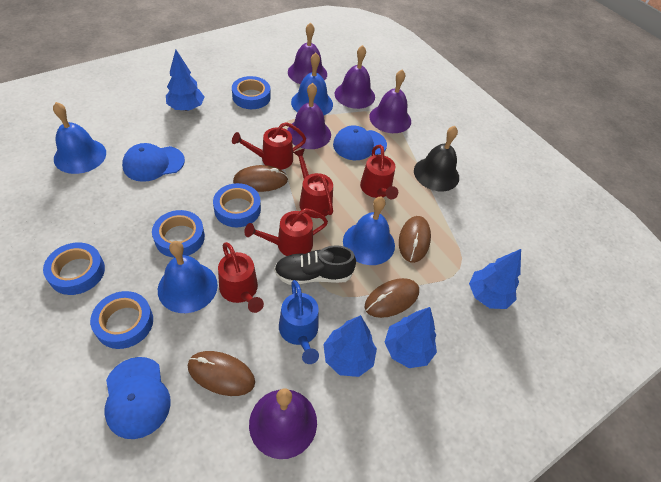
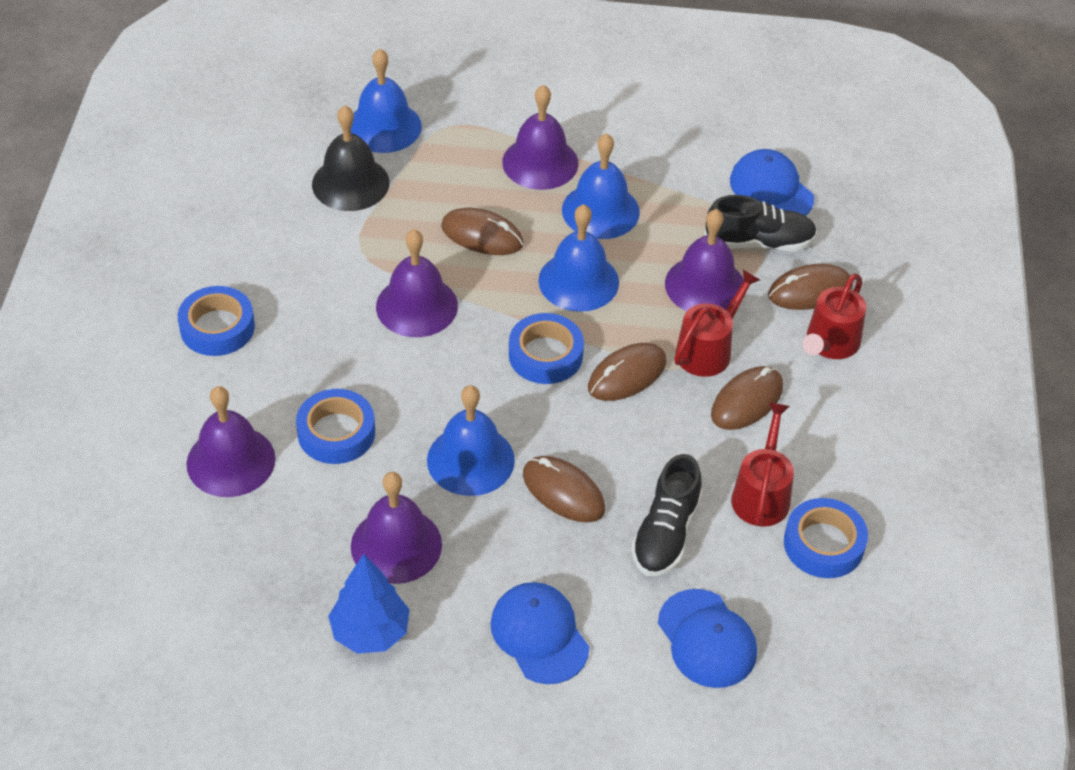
black shoe: 1 -> 2
blue tape: 5 -> 4
blue tree: 4 -> 1
blue watering can: 1 -> 0
brown mouse: 4 -> 5
red watering can: 5 -> 3

